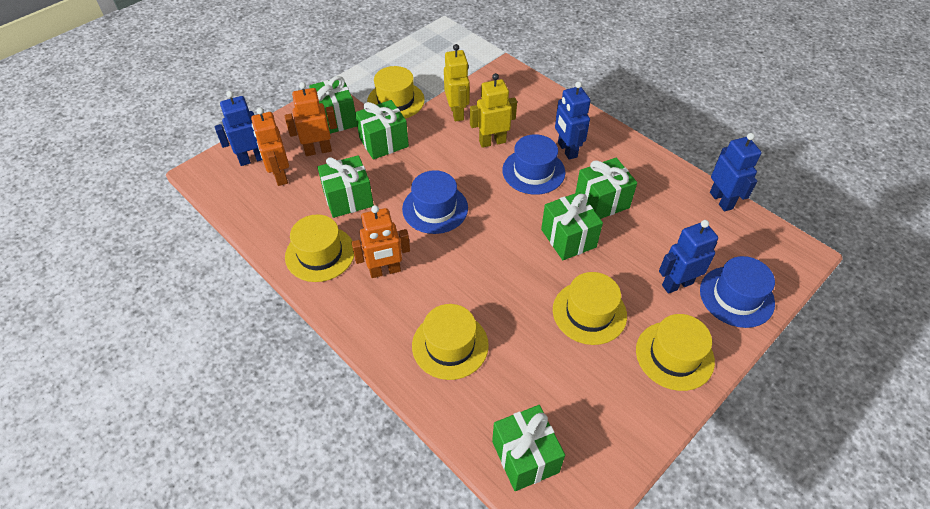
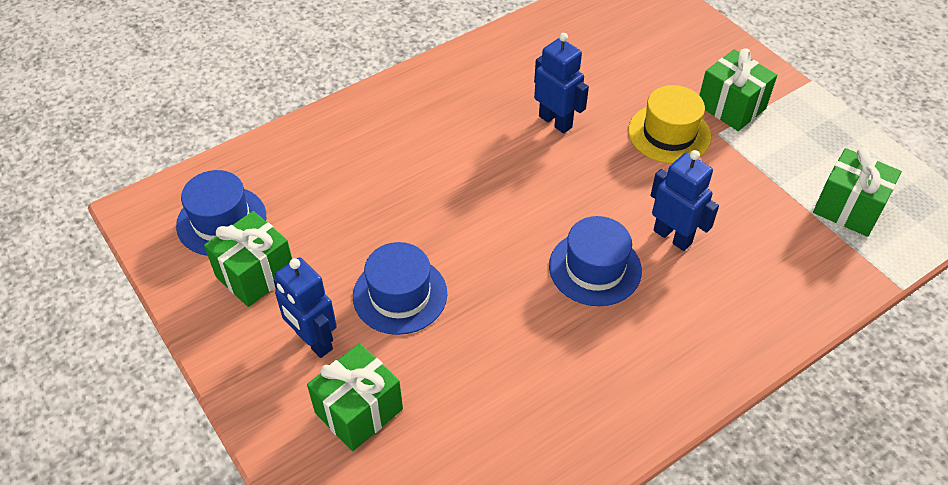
blue robot: 4 -> 3
green gift: 6 -> 4
orange robot: 3 -> 0
yellow hat: 5 -> 1
yellow robot: 2 -> 0

